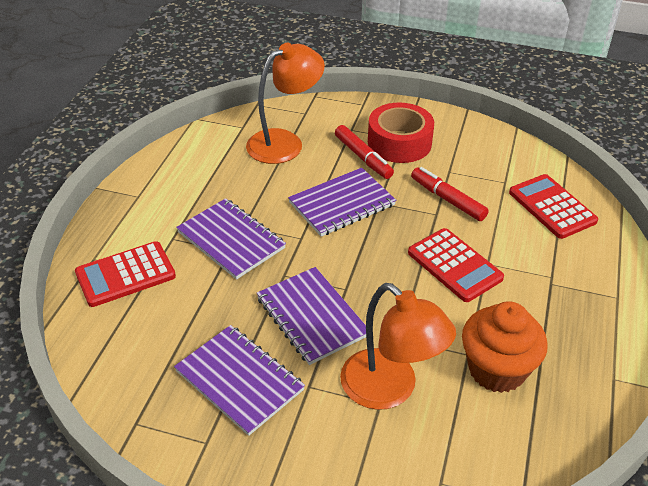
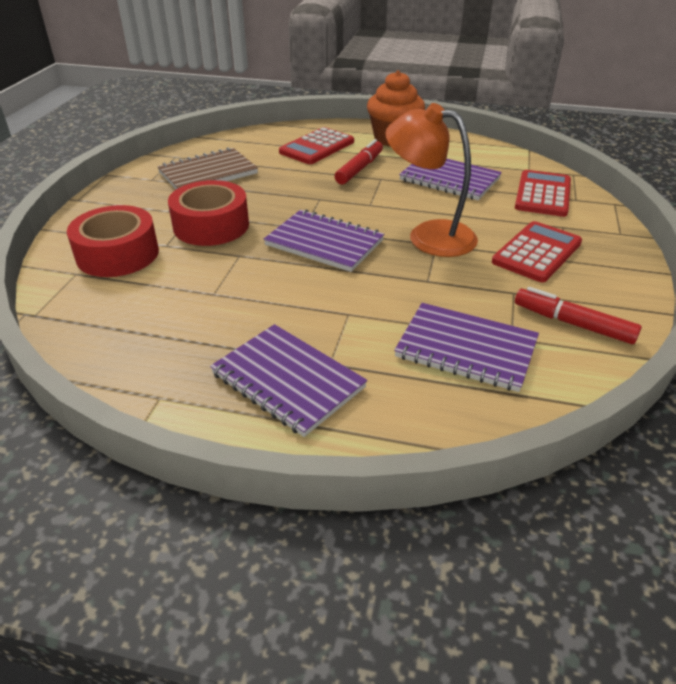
brown notebook: 0 -> 1
orange lamp: 2 -> 1
red tape: 1 -> 2

